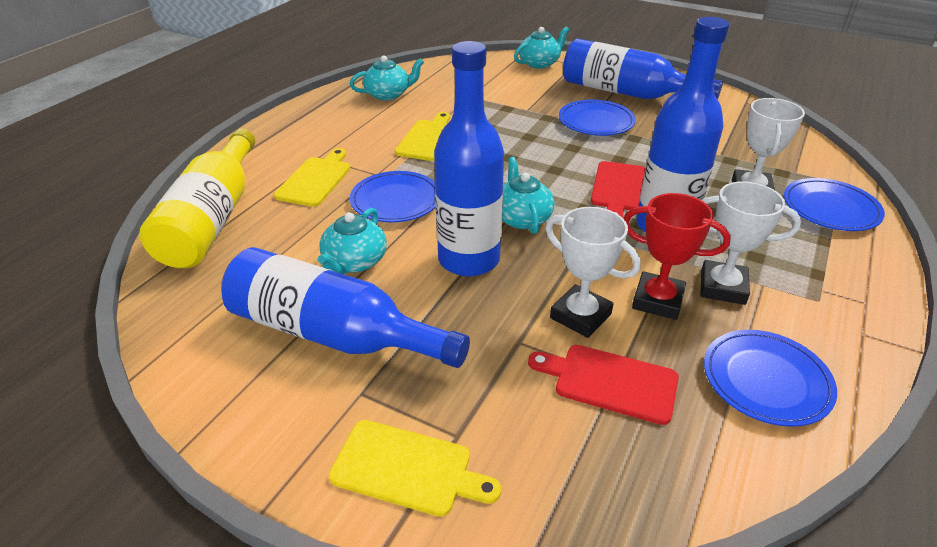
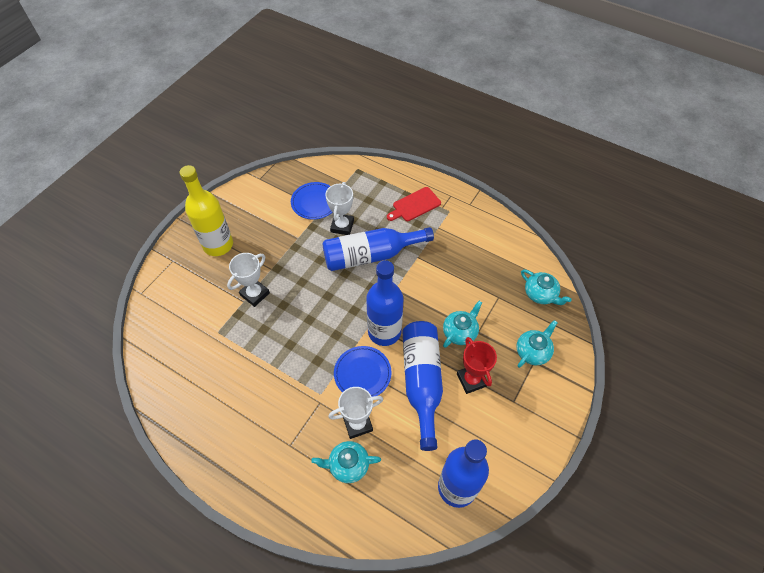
blue plate: 4 -> 2
red cutting board: 2 -> 1
yellow cutting board: 3 -> 0

